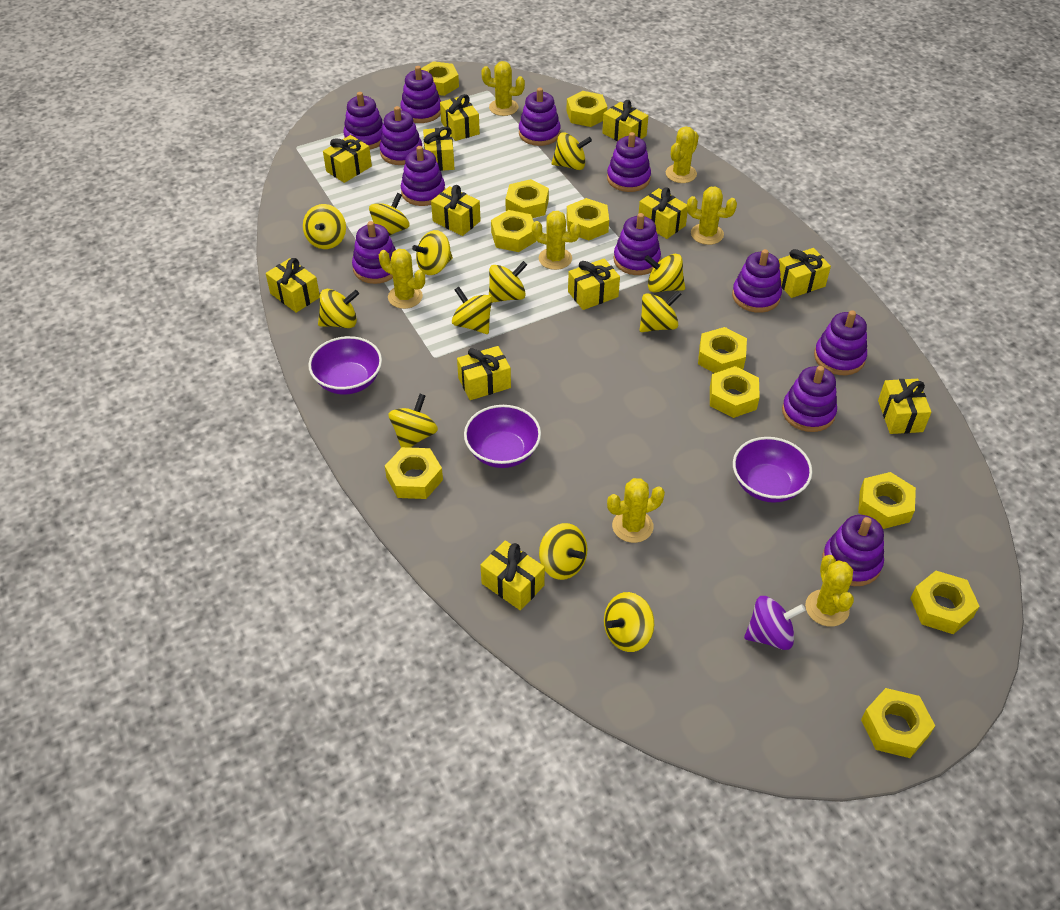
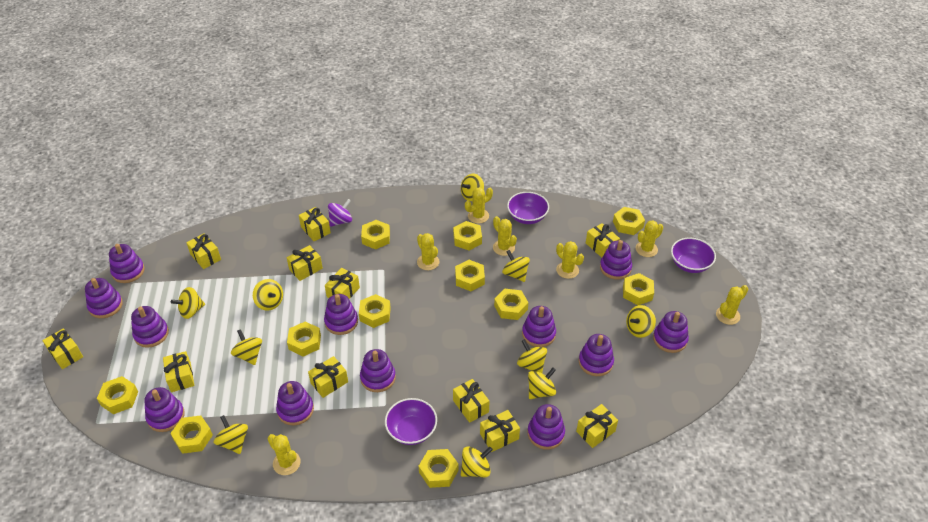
yellow gift: 12 -> 11
yellow spinning top: 12 -> 10

